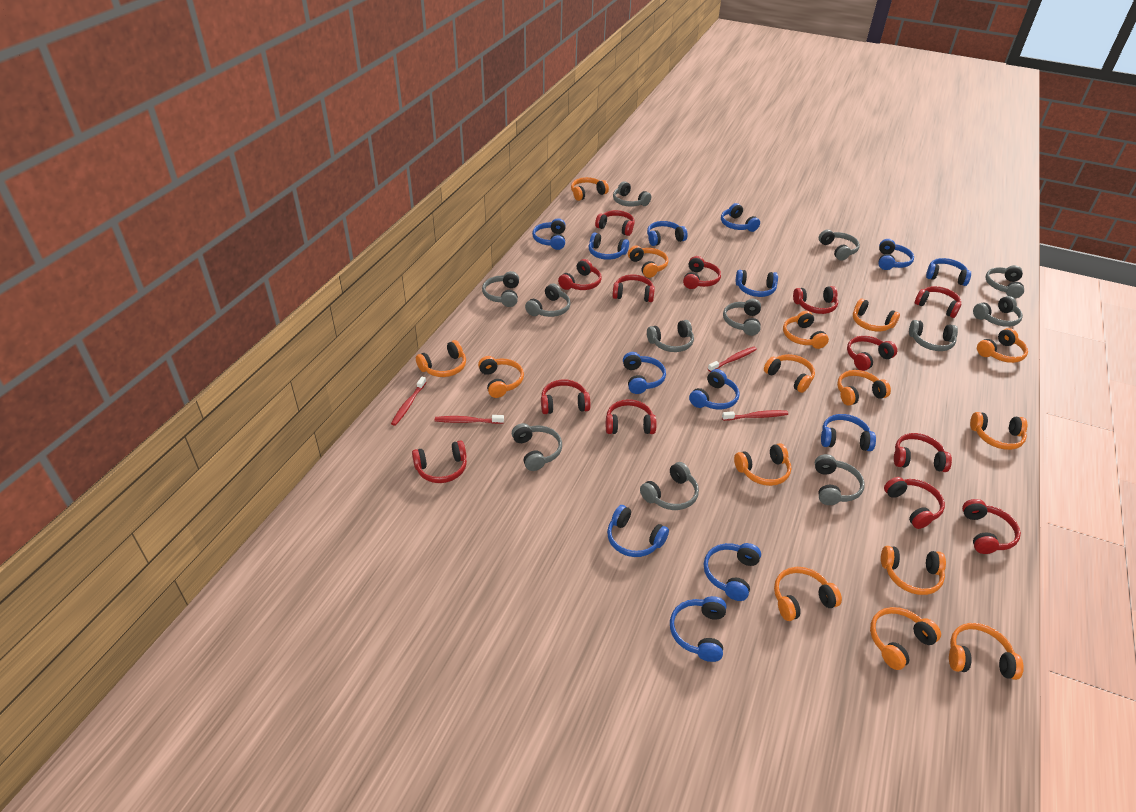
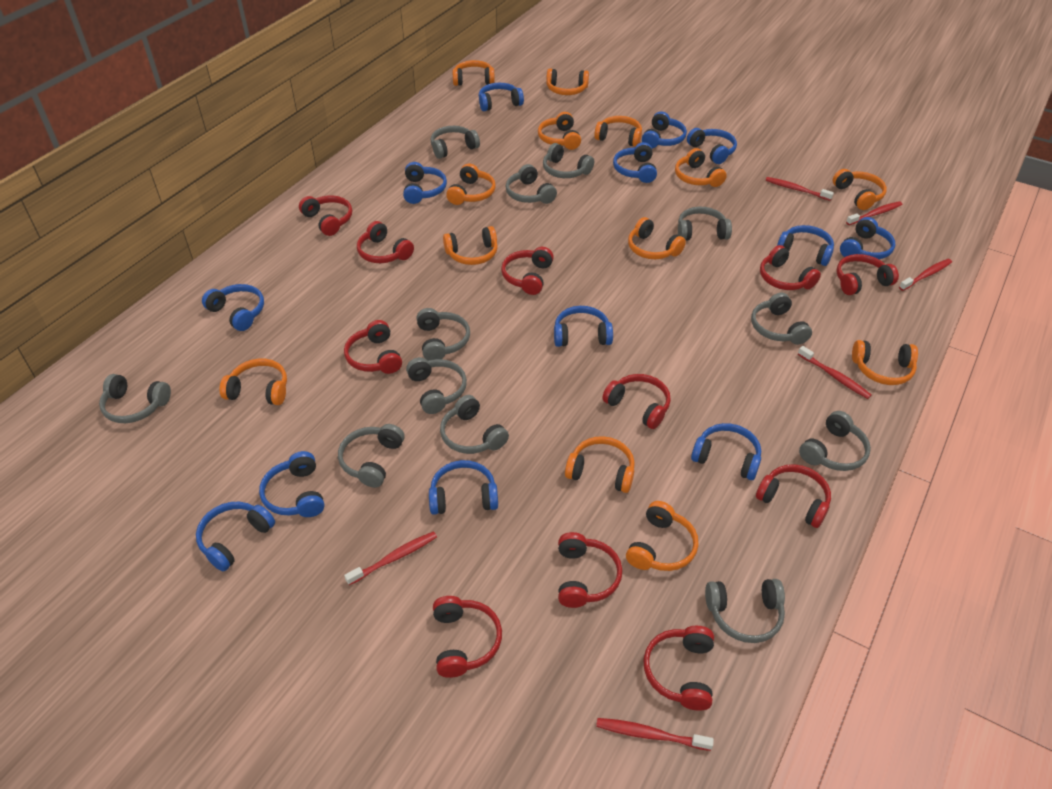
orange headphones: 15 -> 13
red headphones: 13 -> 11
red toothbrush: 4 -> 6

